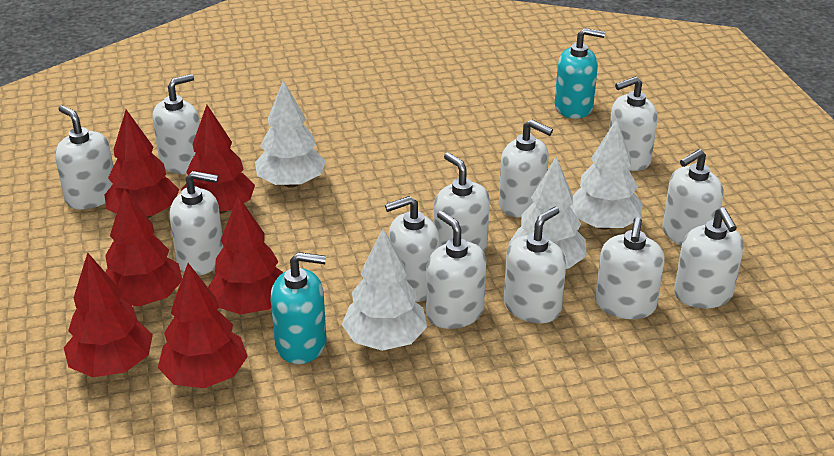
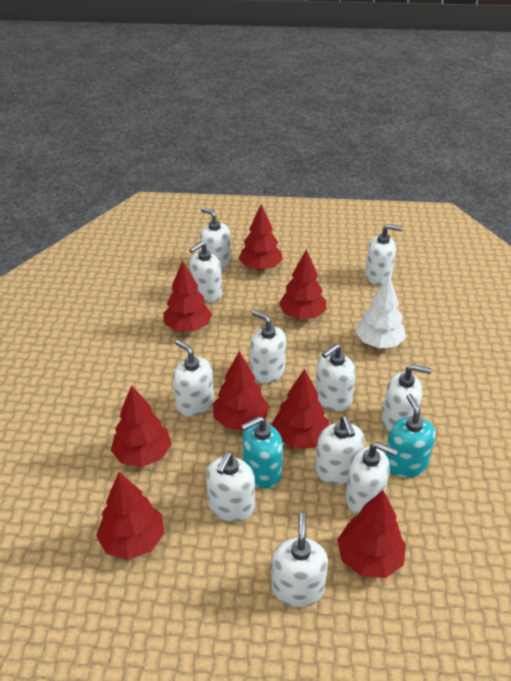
red tree: 6 -> 8
white soap dispenser: 12 -> 11
white tree: 4 -> 1

